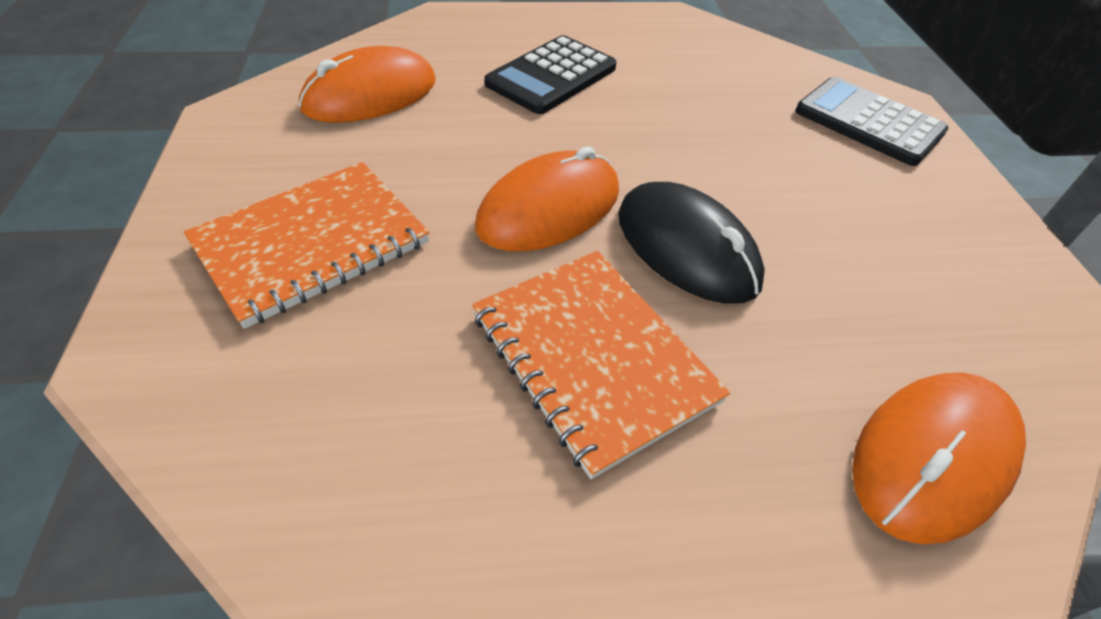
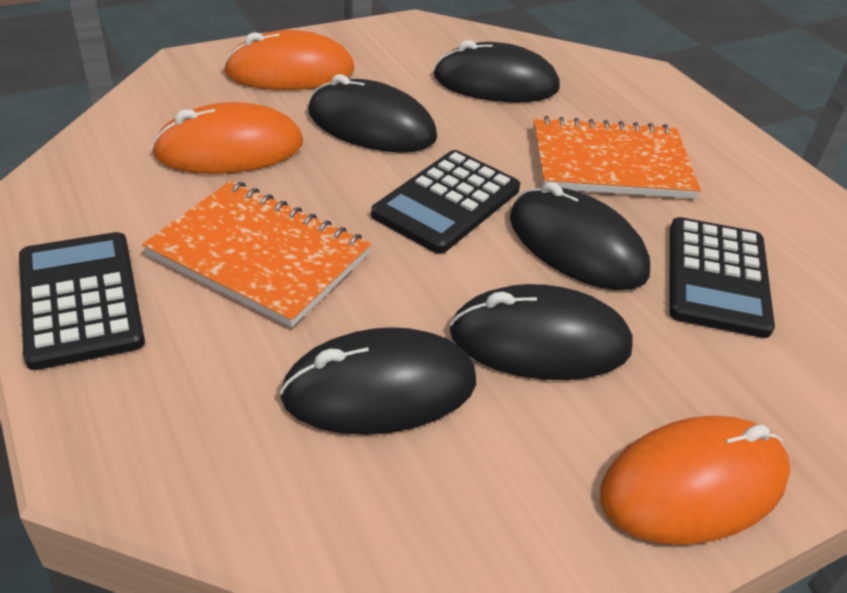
black calculator: 2 -> 3
black mouse: 1 -> 5

